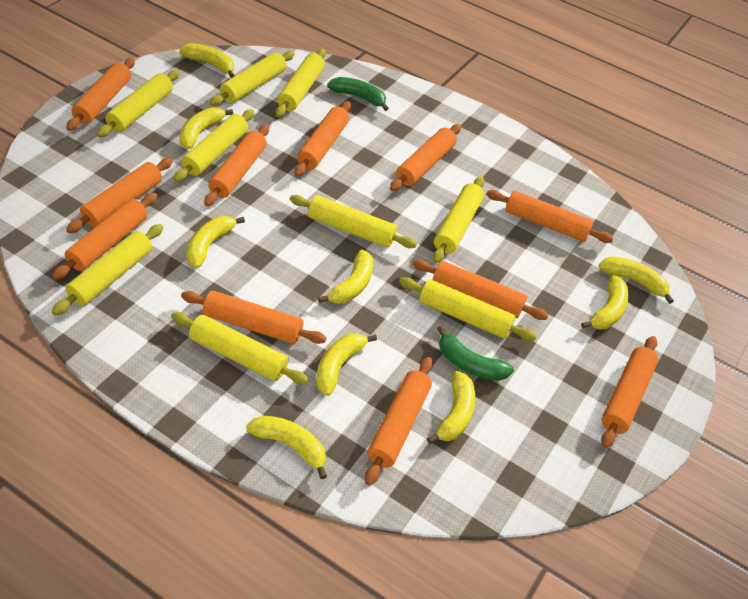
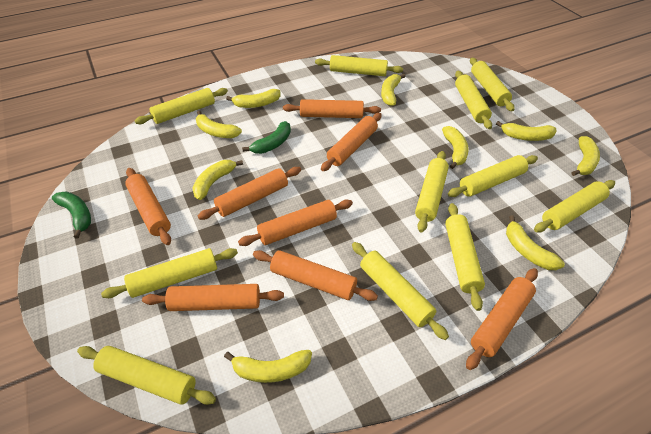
orange rolling pin: 11 -> 8
yellow rolling pin: 9 -> 11

